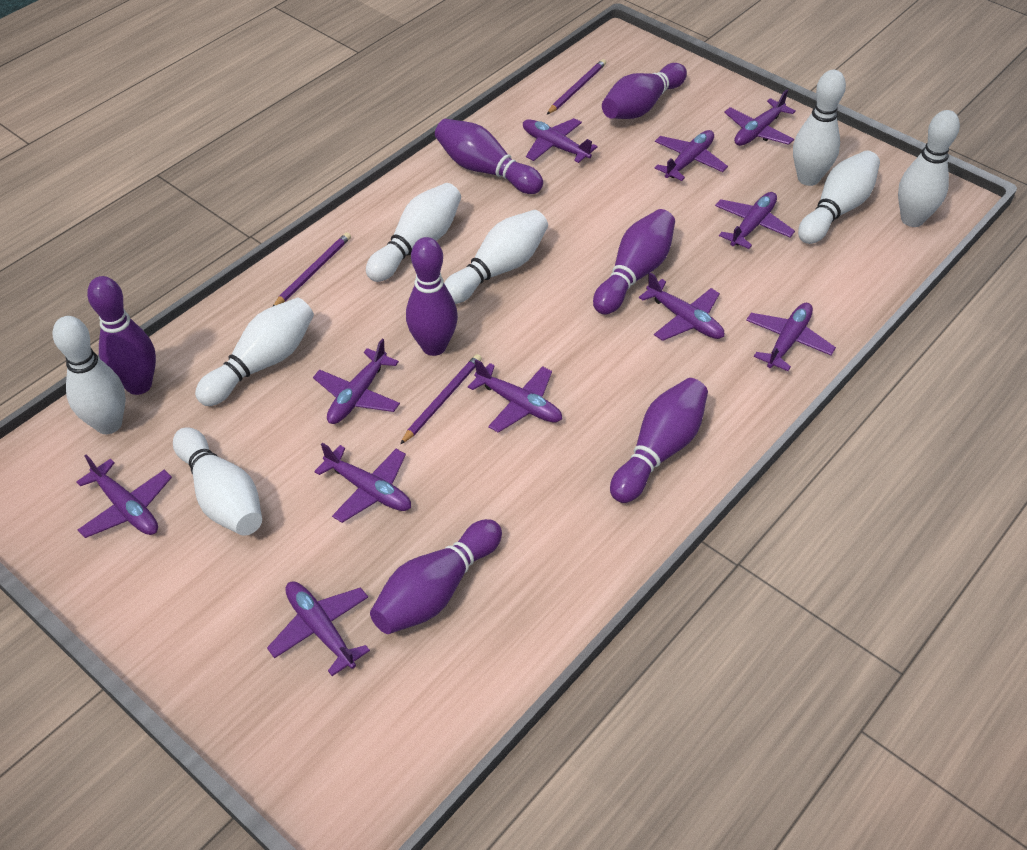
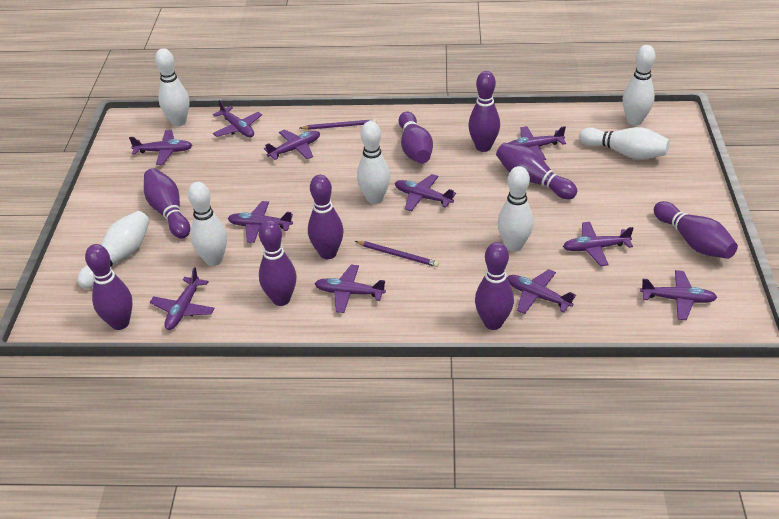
purple bowling pin: 7 -> 9
purple pencil: 3 -> 2
white bowling pin: 8 -> 7

